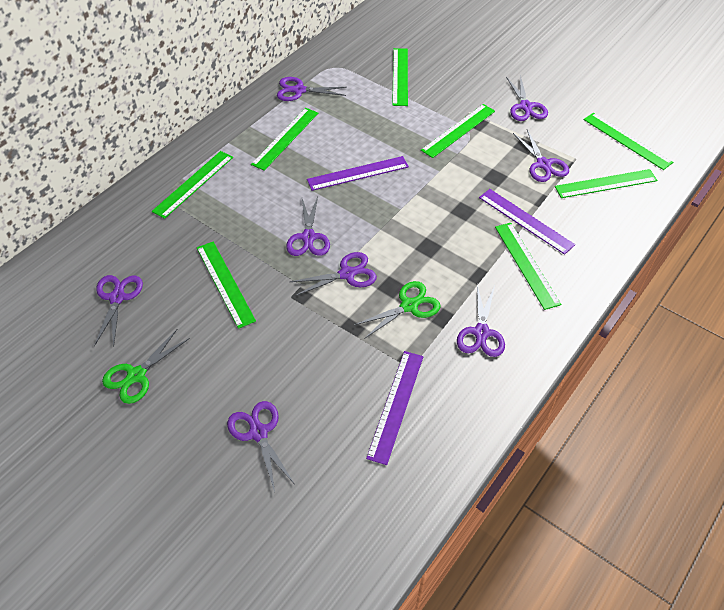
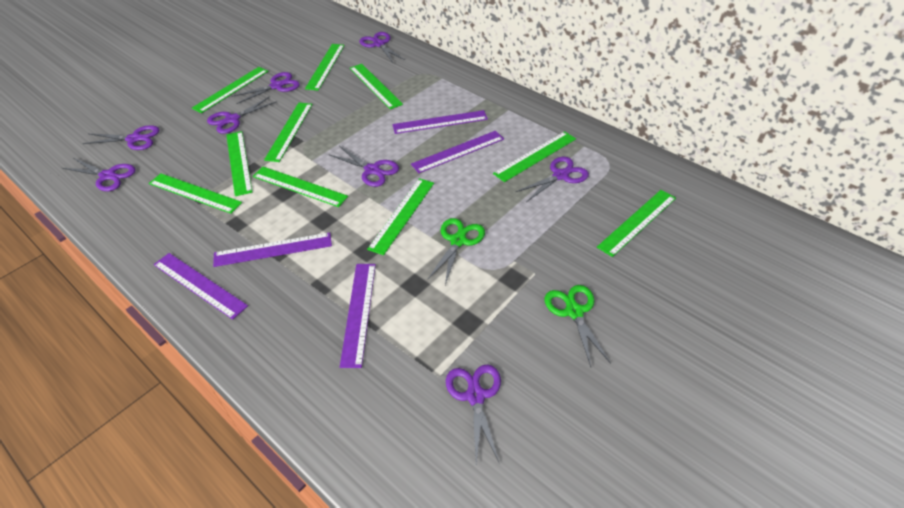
green ruler: 8 -> 10
purple ruler: 3 -> 5

